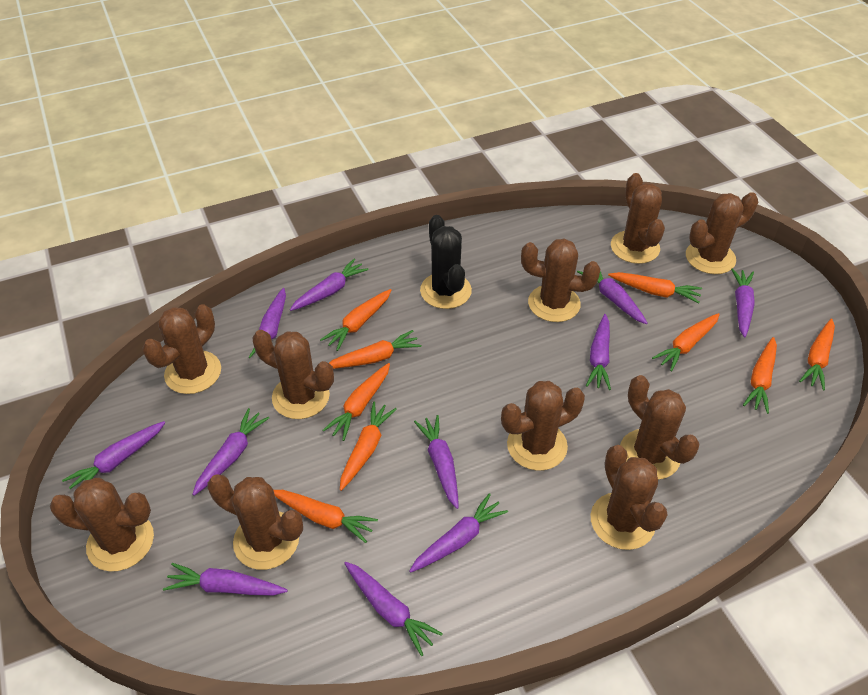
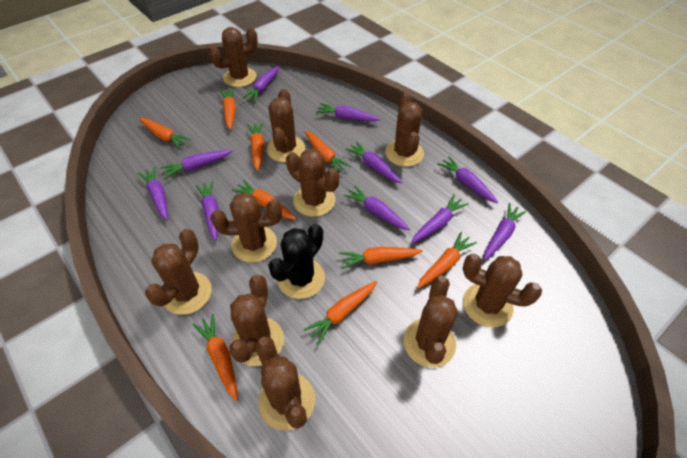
purple carrot: 11 -> 10

